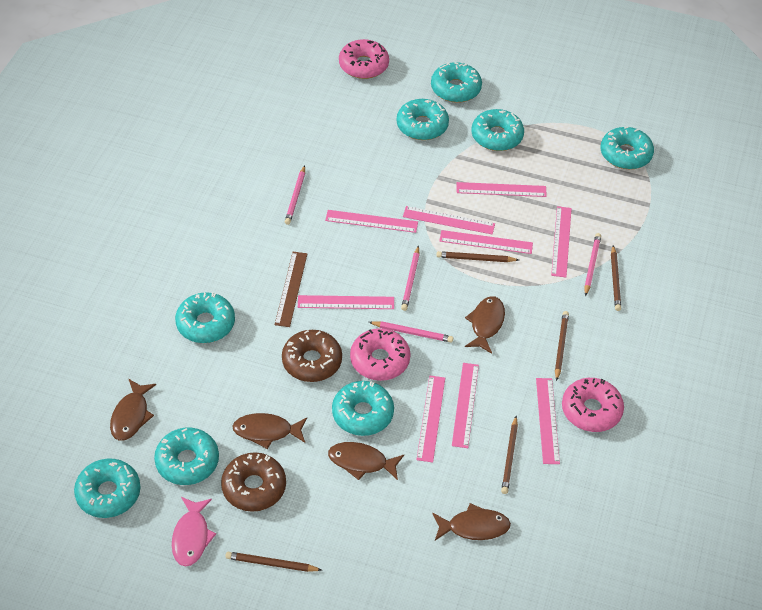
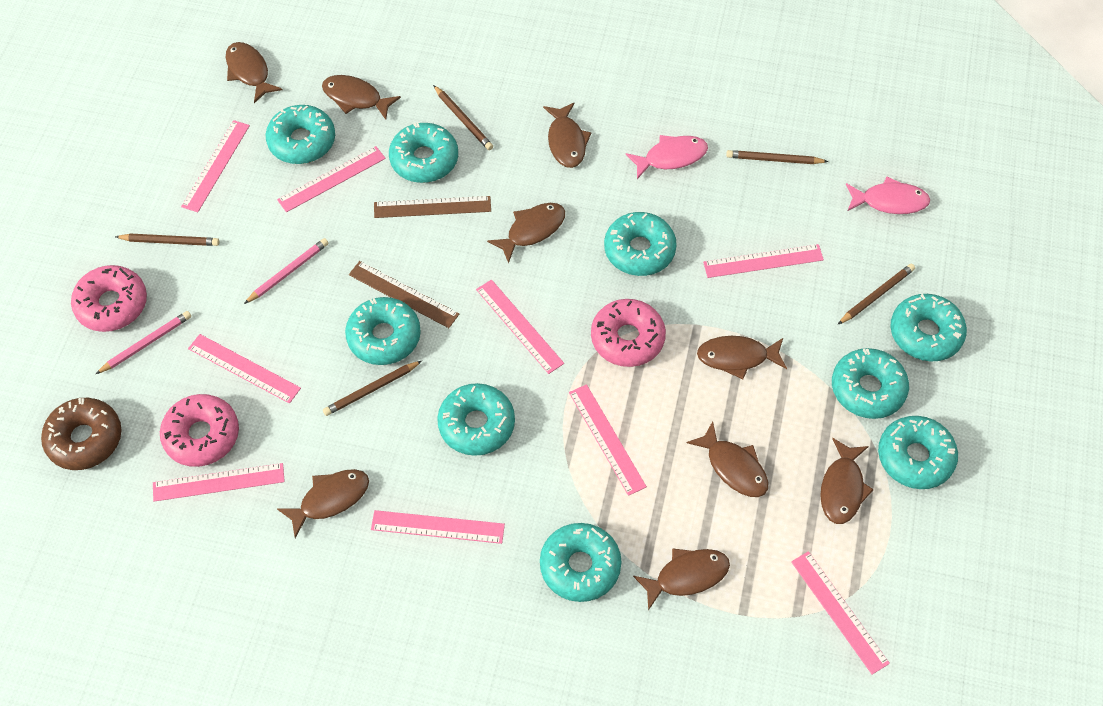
brown donut: 2 -> 1
brown fish: 5 -> 9
brown ruler: 1 -> 2
pink fish: 1 -> 2
pink pencil: 4 -> 2
turquoise donut: 8 -> 9

